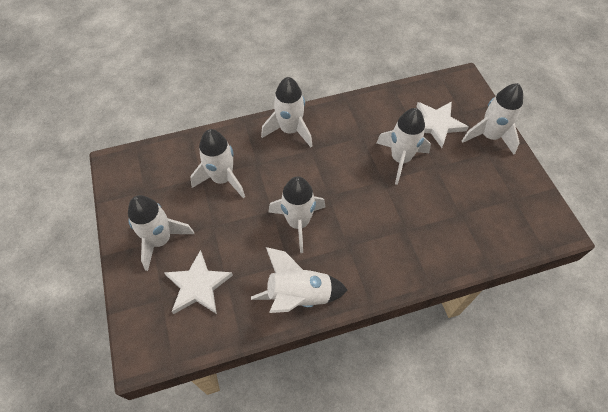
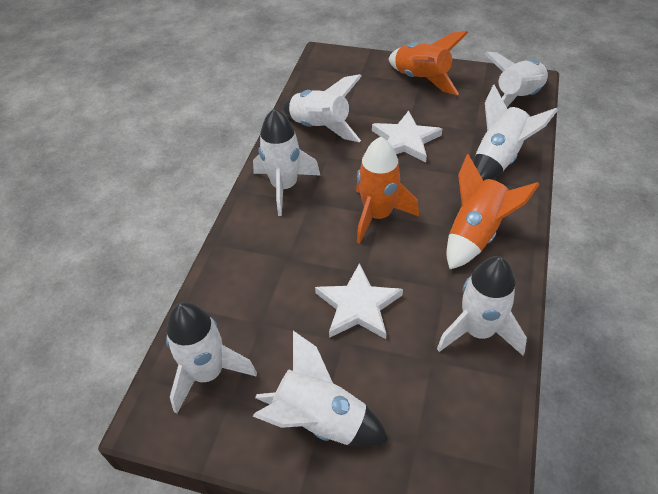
orange rocket: 0 -> 3

